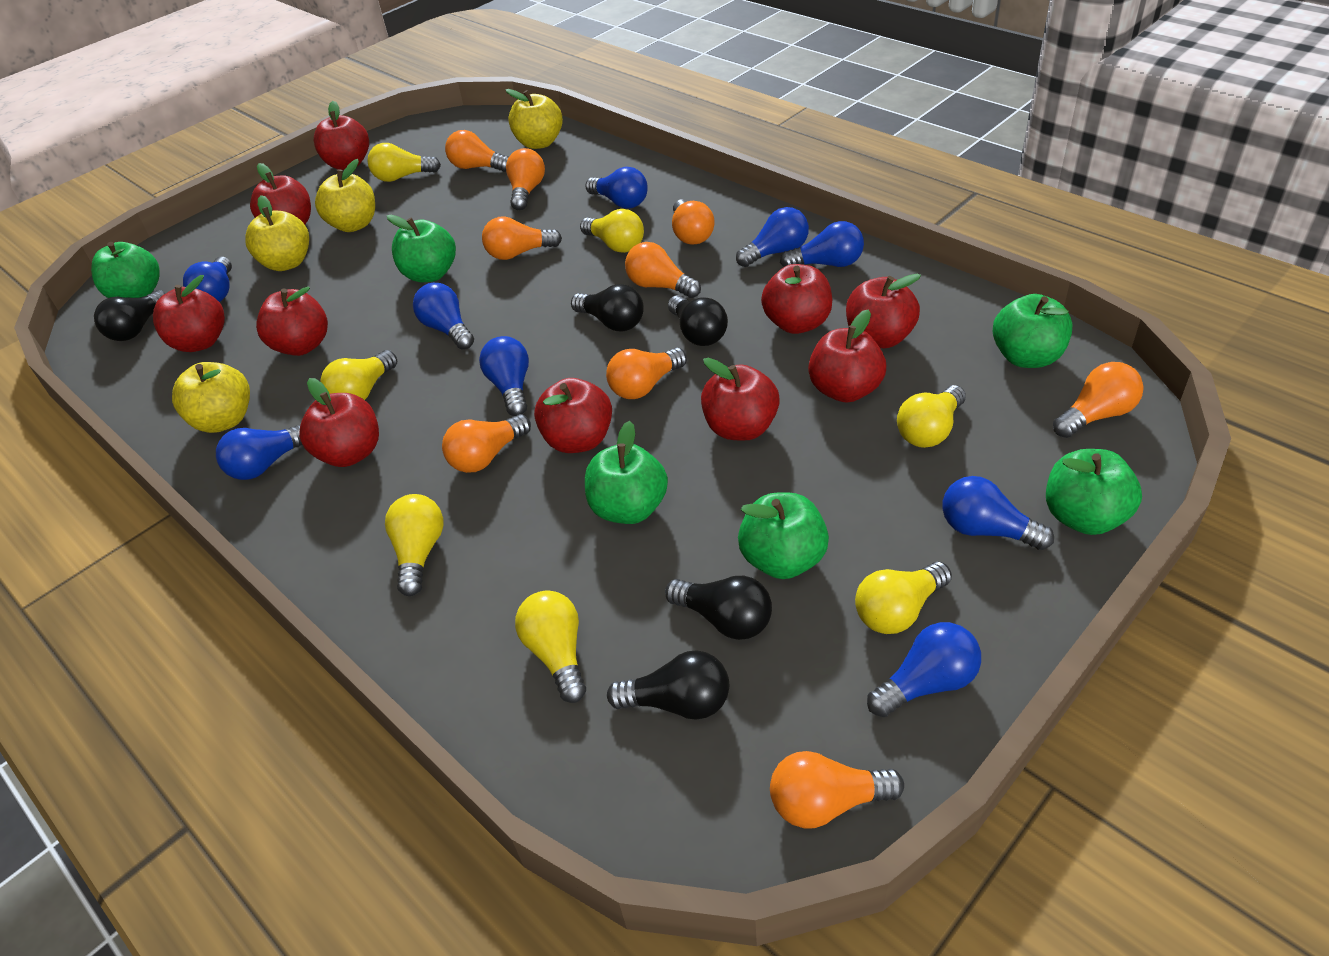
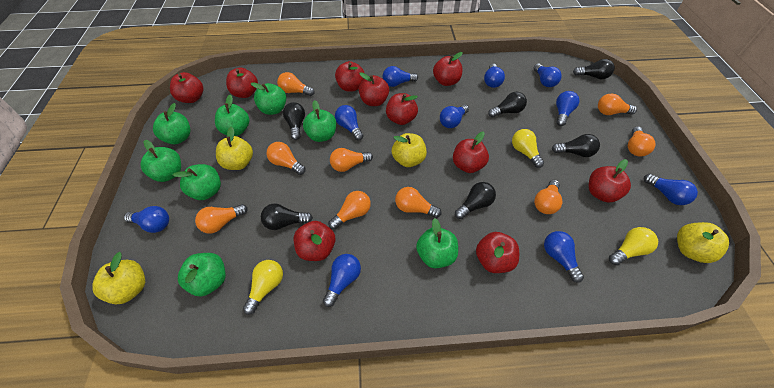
black light bulb: 5 -> 6
blue light bulb: 9 -> 10
green apple: 6 -> 8
yellow light bulb: 7 -> 3

